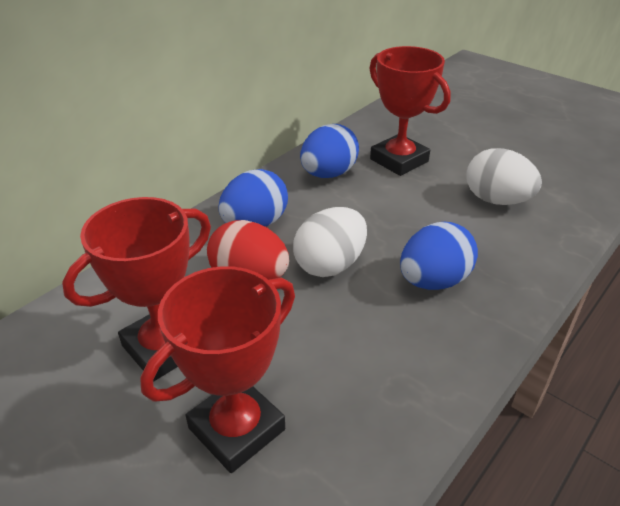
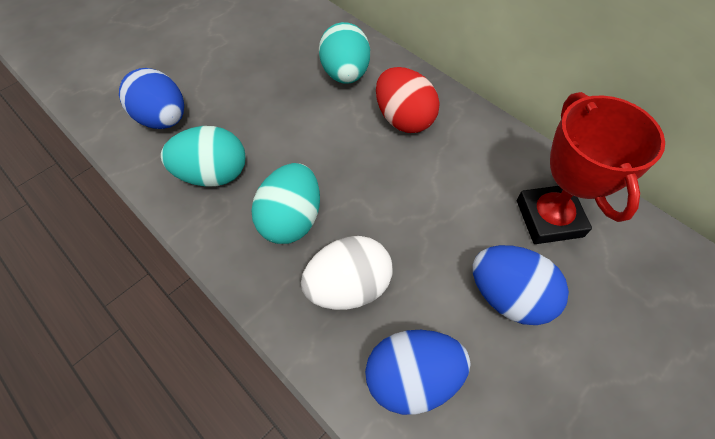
red trophy: 3 -> 1
turquoise egg: 0 -> 3
white egg: 2 -> 1

